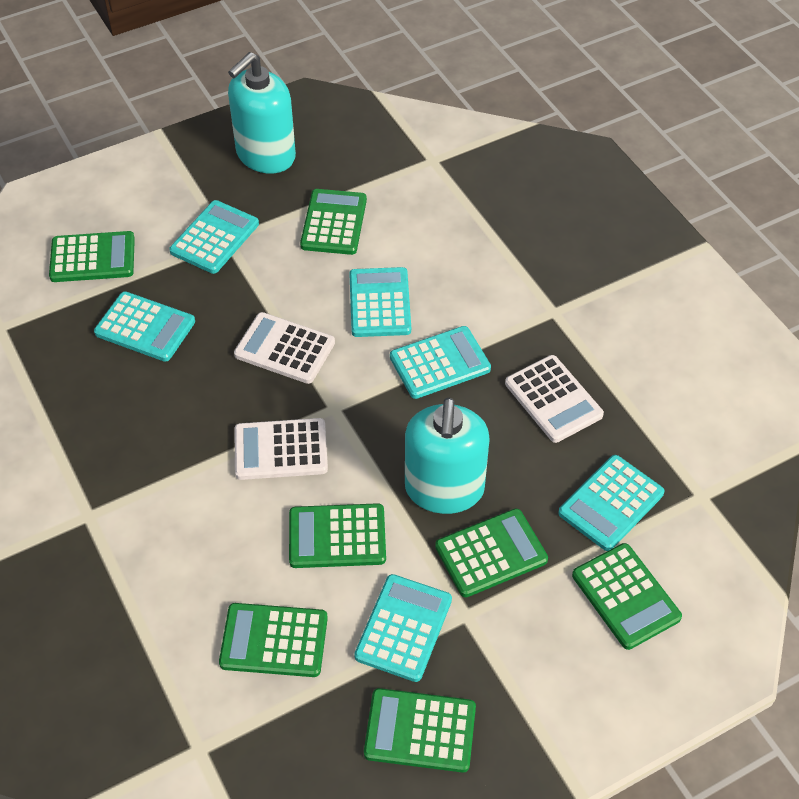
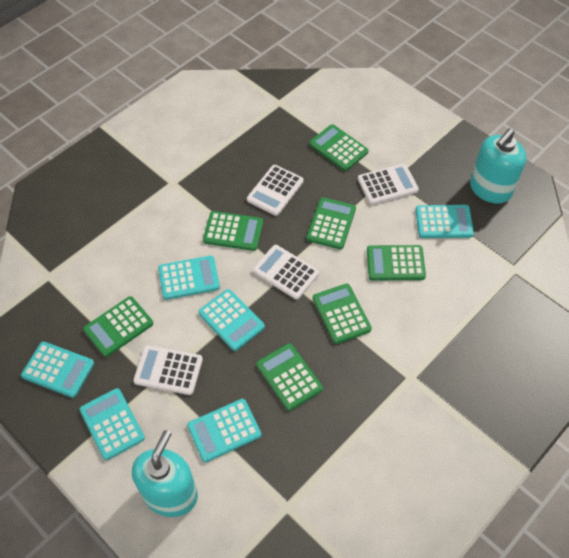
white calculator: 3 -> 4

